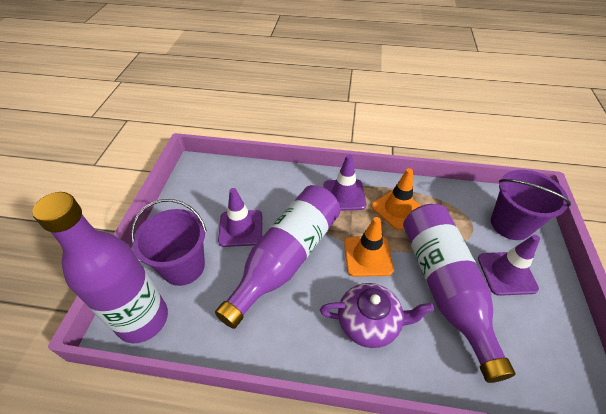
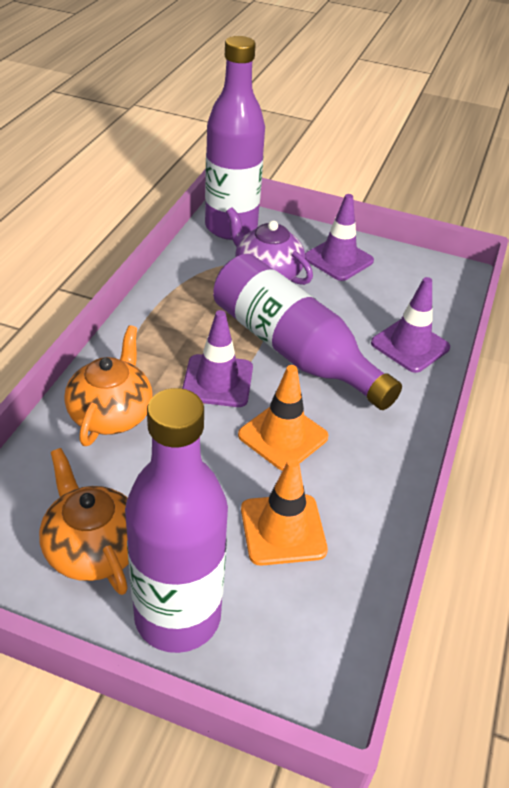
orange teapot: 0 -> 2
purple bucket: 2 -> 0

